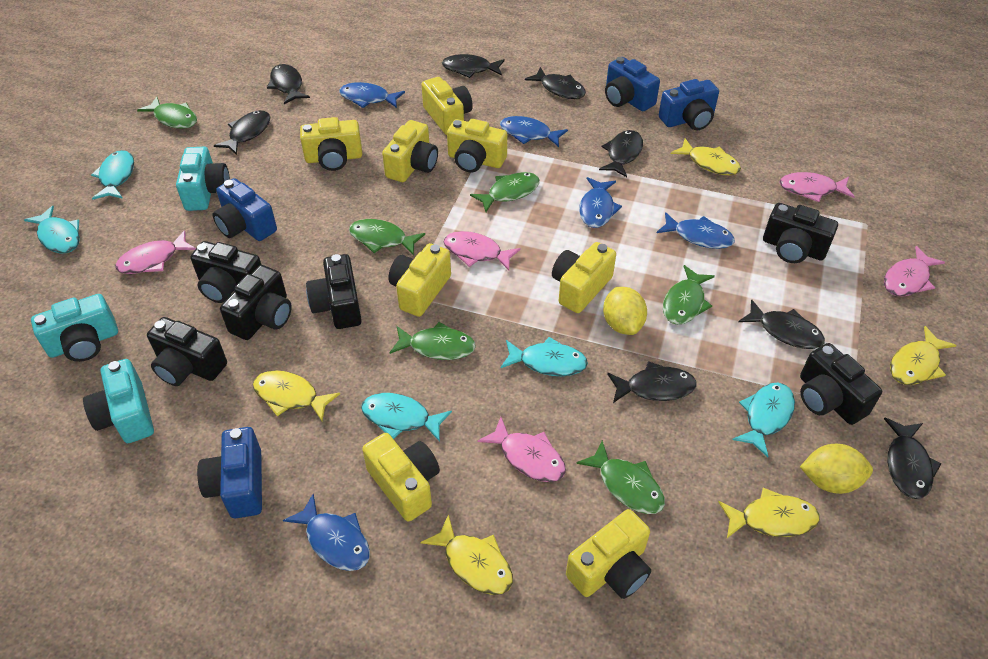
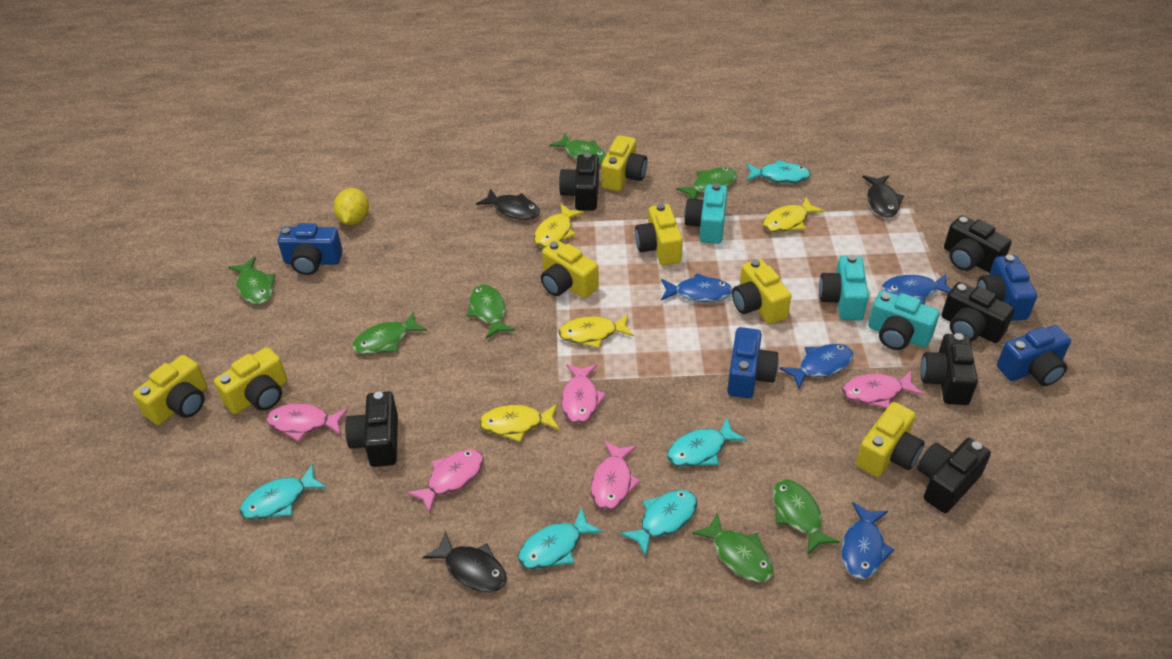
black fish: 8 -> 3
blue fish: 5 -> 4
green fish: 6 -> 7
yellow camera: 8 -> 7
yellow fish: 5 -> 4
yellow lemon: 2 -> 1

